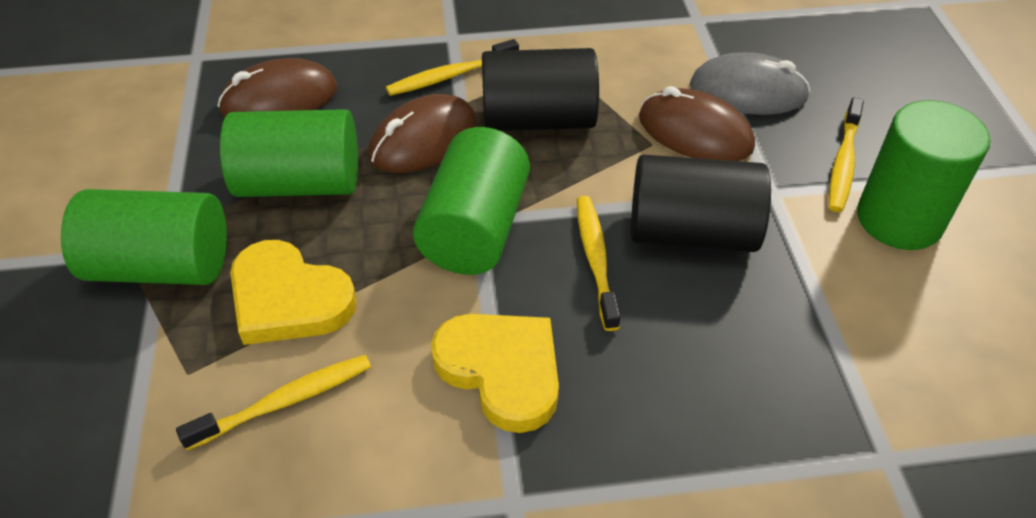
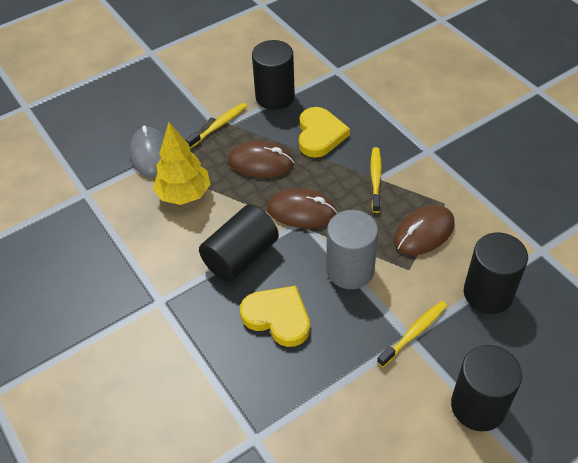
black cylinder: 2 -> 4
green cylinder: 4 -> 0
grey cylinder: 0 -> 1
yellow toothbrush: 4 -> 3
yellow tree: 0 -> 1

